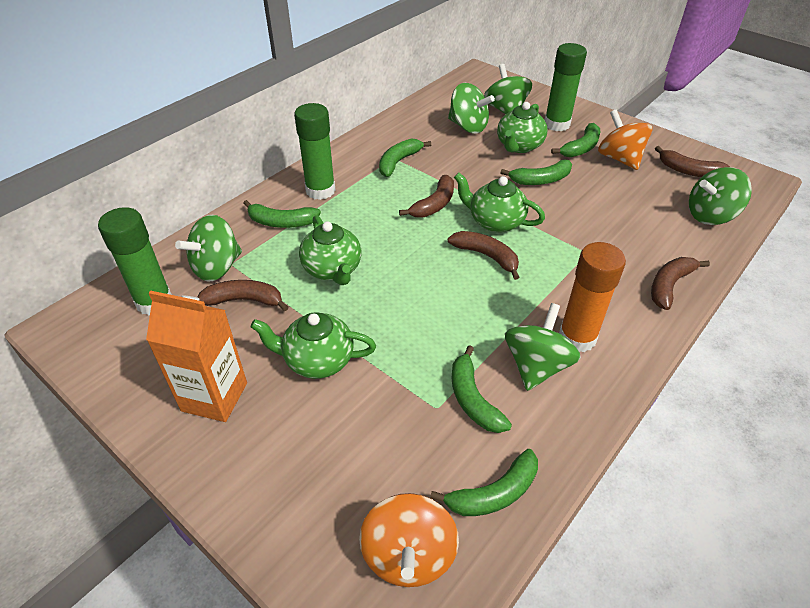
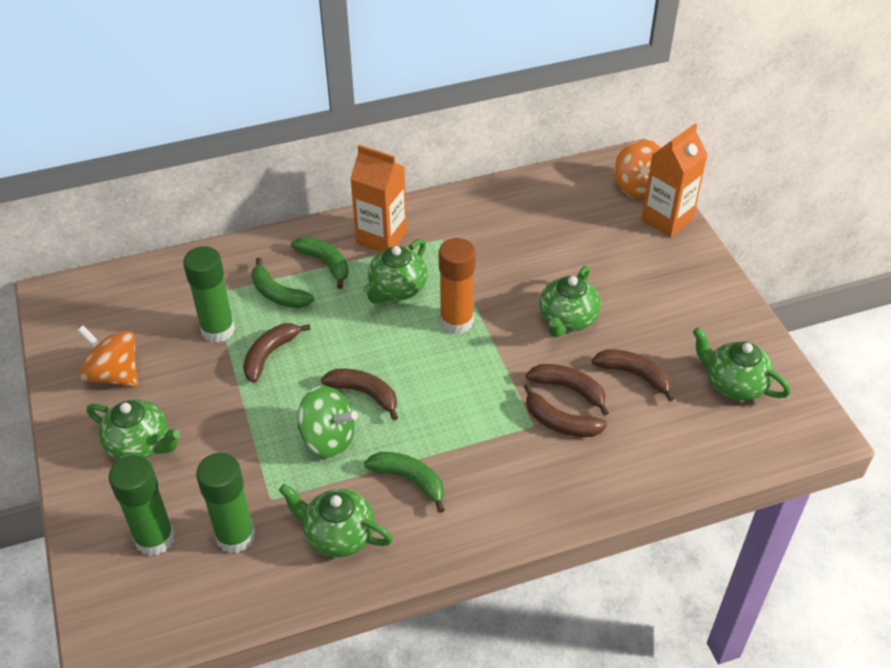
green banana: 6 -> 3
green spinning top: 5 -> 1
green teapot: 4 -> 5
orange carton: 1 -> 2

